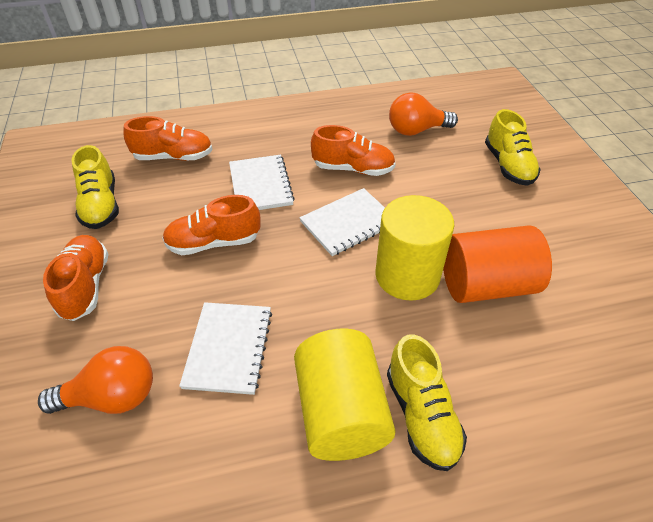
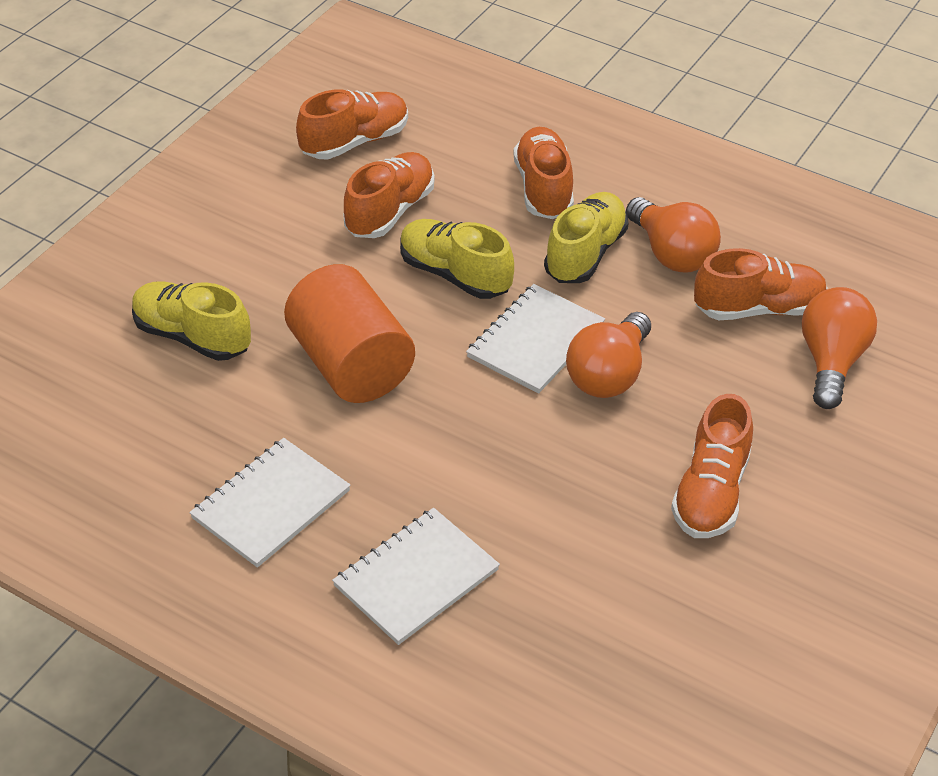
orange light bulb: 2 -> 3
orange shoe: 4 -> 5
yellow cylinder: 2 -> 0

